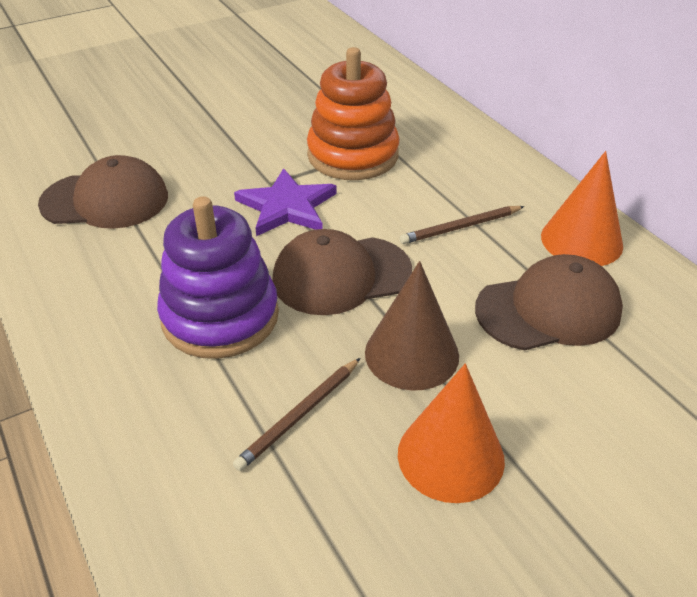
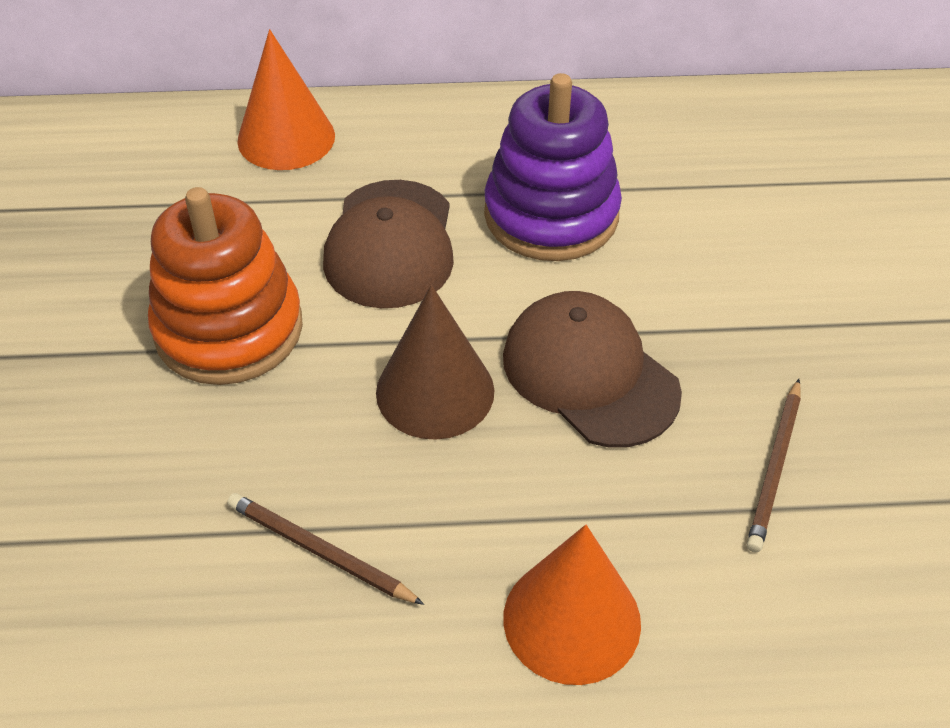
brown cap: 3 -> 2
purple star: 1 -> 0

